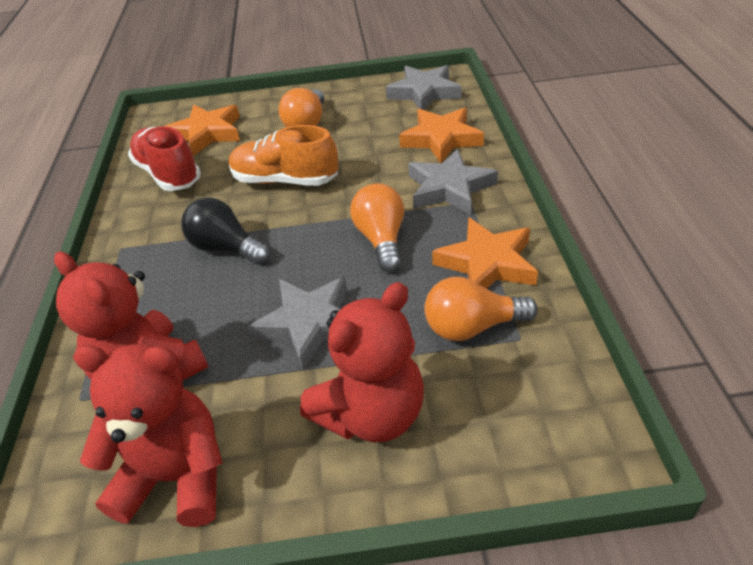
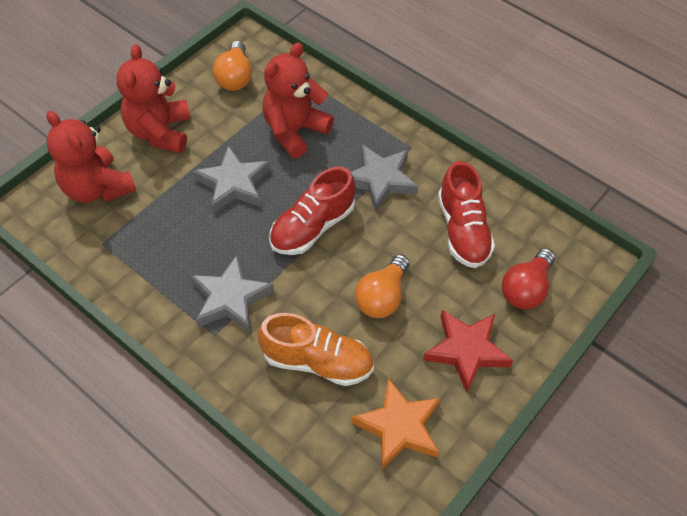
black light bulb: 1 -> 0
orange light bulb: 3 -> 2
orange star: 3 -> 1
red light bulb: 0 -> 1
red shoe: 1 -> 2
red star: 0 -> 1

